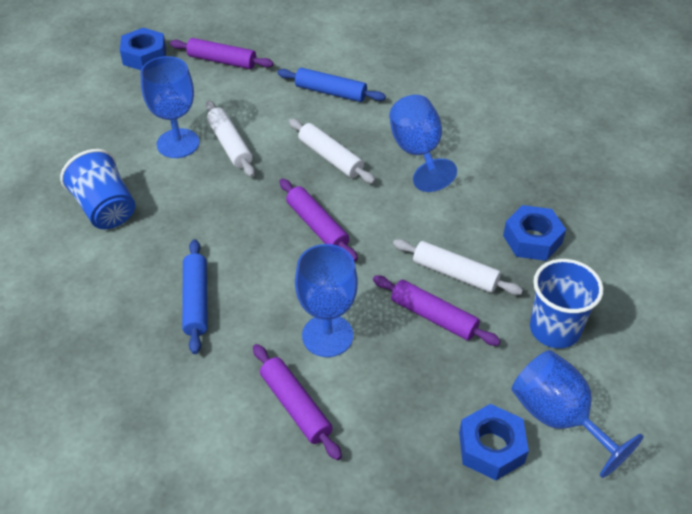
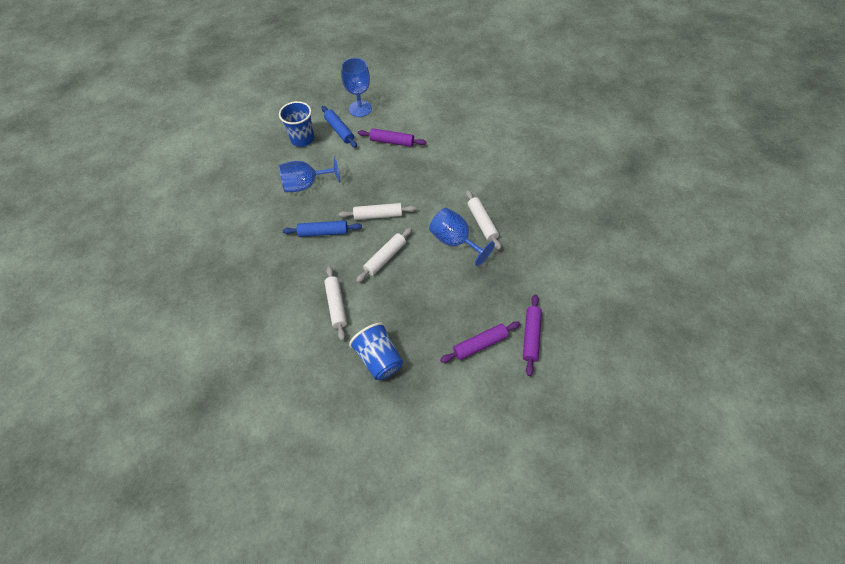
blue goblet: 4 -> 3
blue nut: 3 -> 0
purple rolling pin: 4 -> 3
white rolling pin: 3 -> 4

